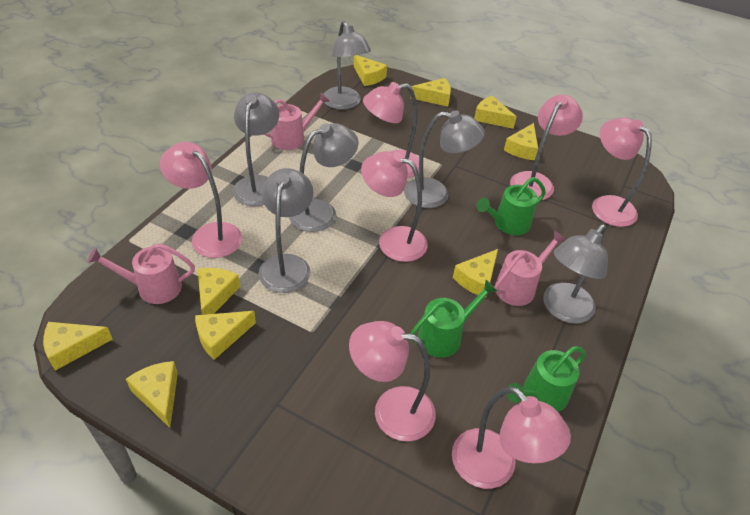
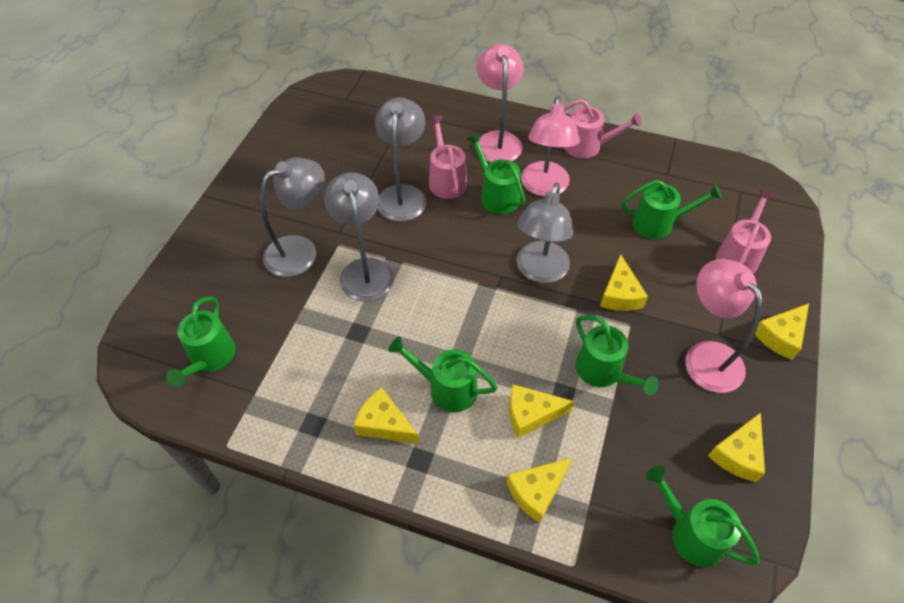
green watering can: 3 -> 6
grey lamp: 6 -> 4
pink lamp: 7 -> 3
yellow cheese: 9 -> 6

